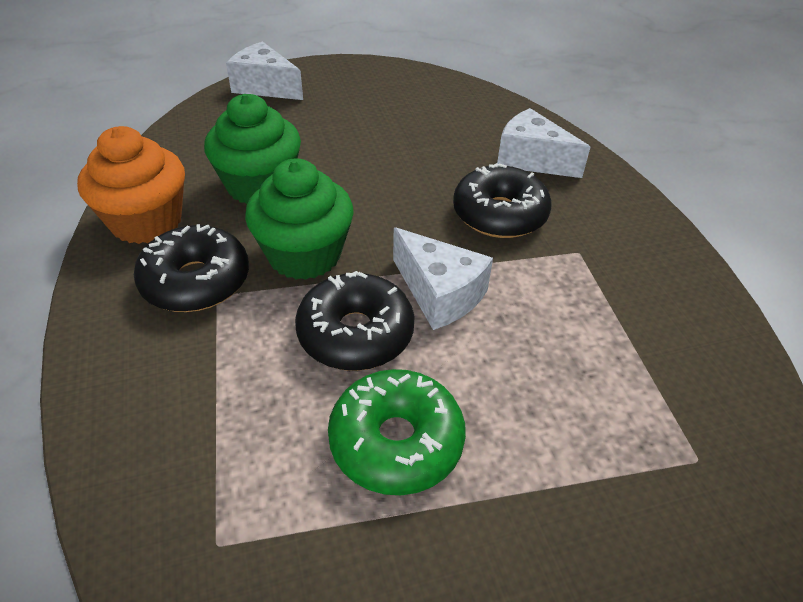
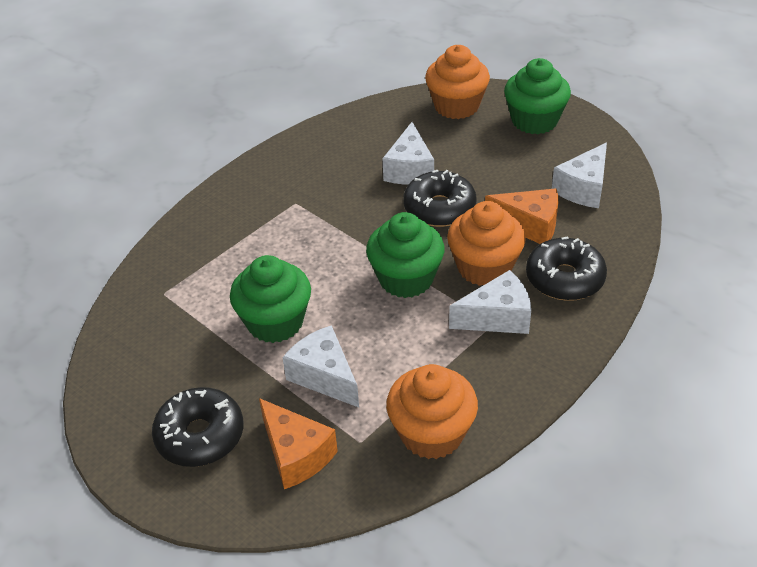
green cupcake: 2 -> 3
green donut: 1 -> 0
orange cheese: 0 -> 2
orange cupcake: 1 -> 3
white cheese: 3 -> 4

